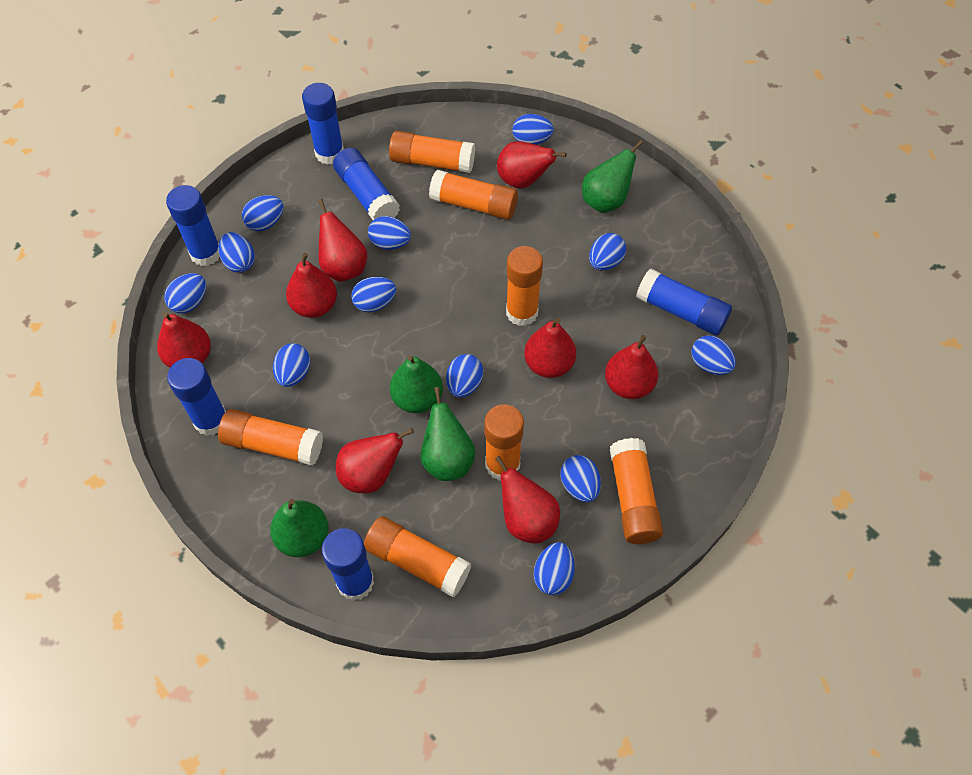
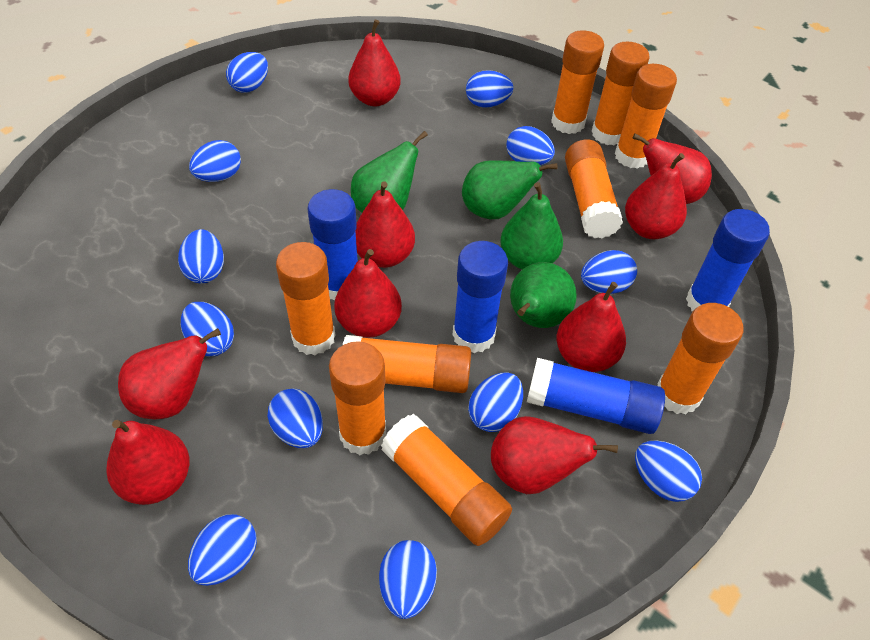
blue glue stick: 6 -> 4
orange glue stick: 7 -> 9
red pear: 8 -> 9

